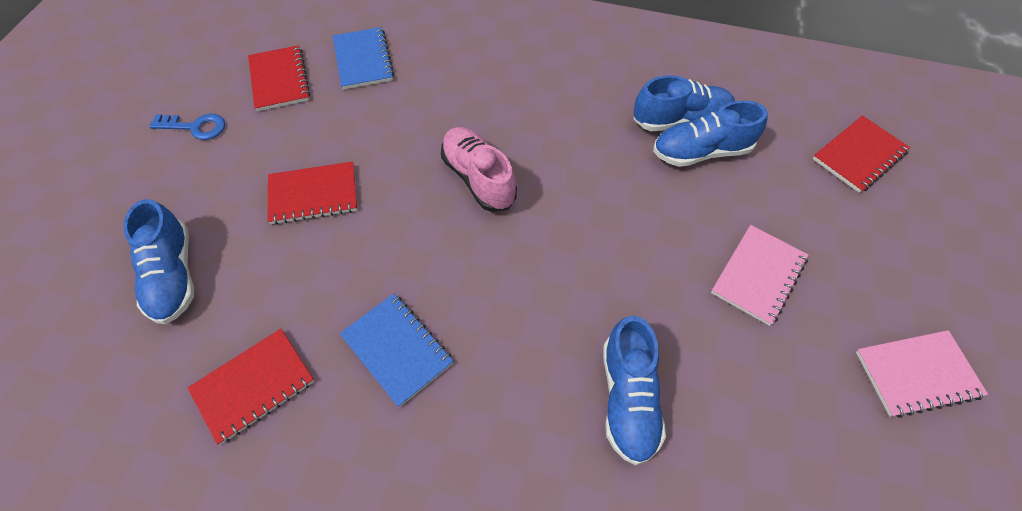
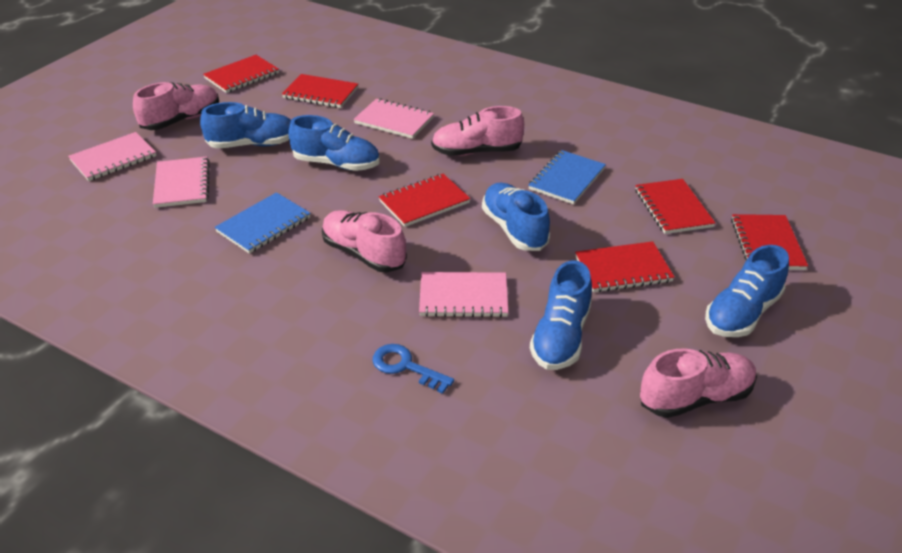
blue shoe: 4 -> 5
pink notebook: 2 -> 4
pink shoe: 1 -> 4
red notebook: 4 -> 6

